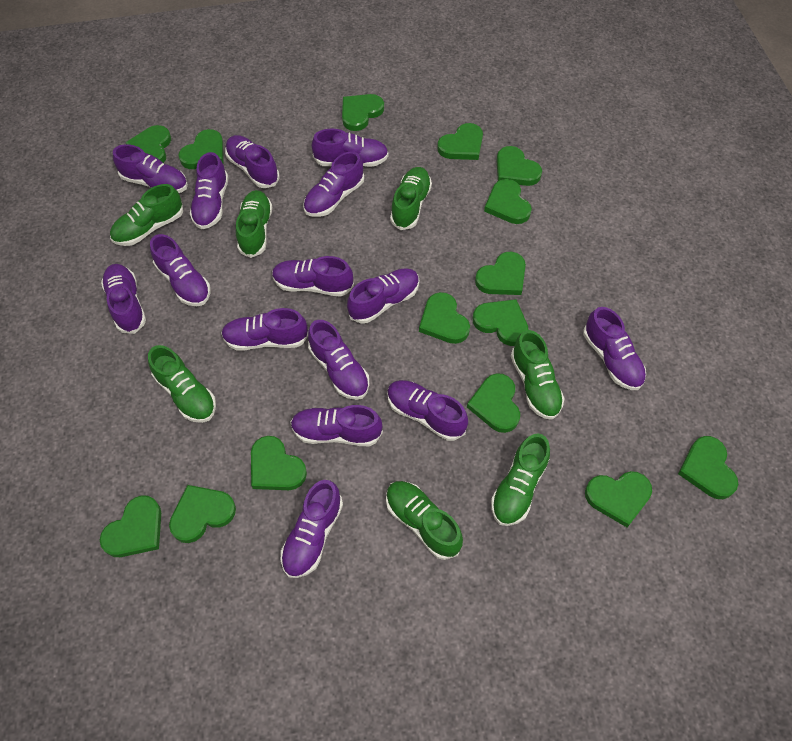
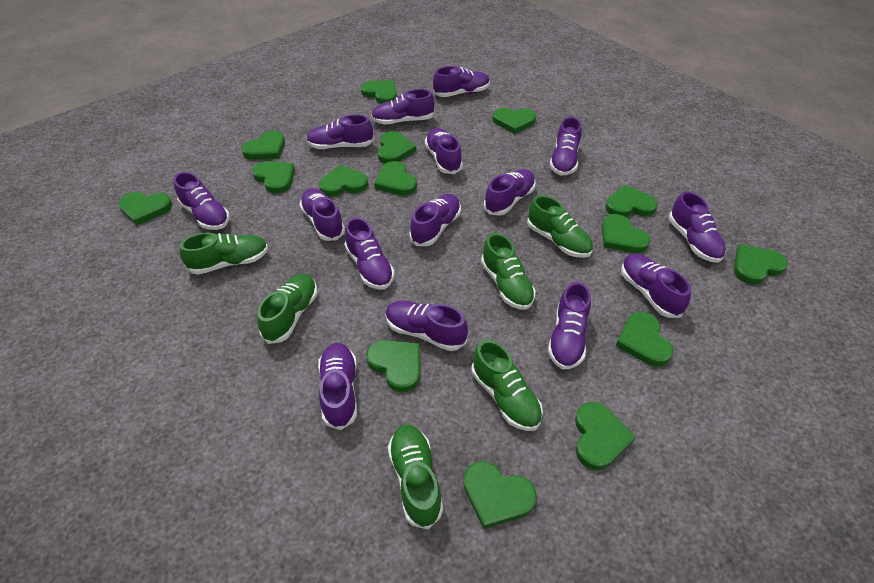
green shoe: 7 -> 6

